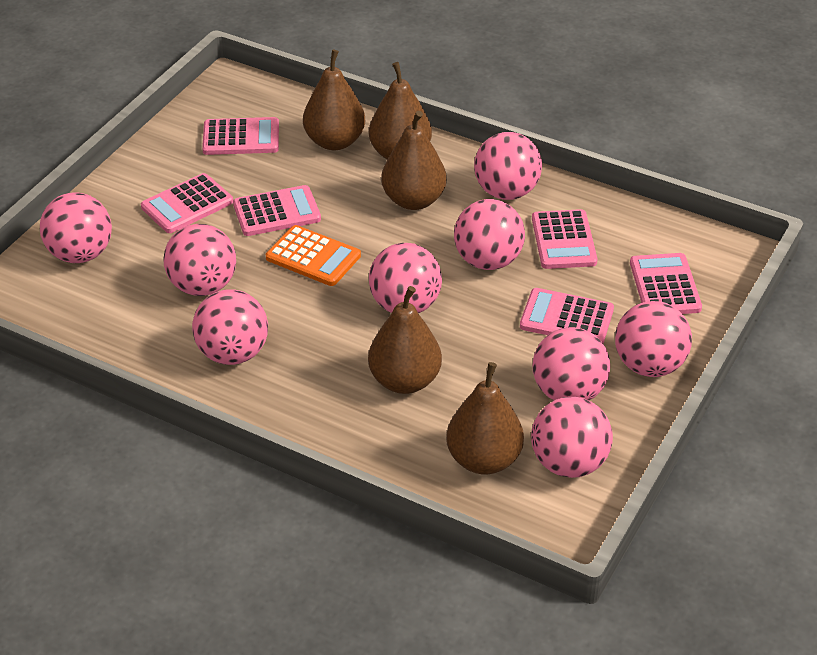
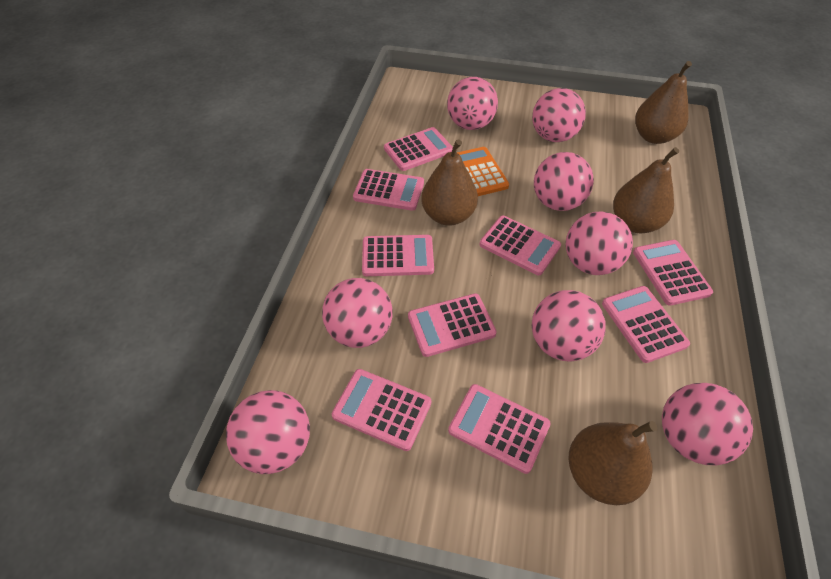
brown pear: 5 -> 4
pink ball: 9 -> 8
pink calculator: 6 -> 9

